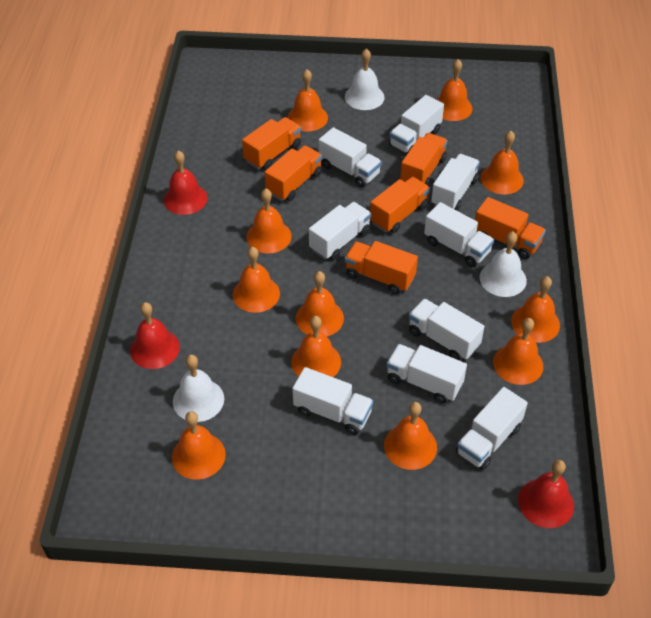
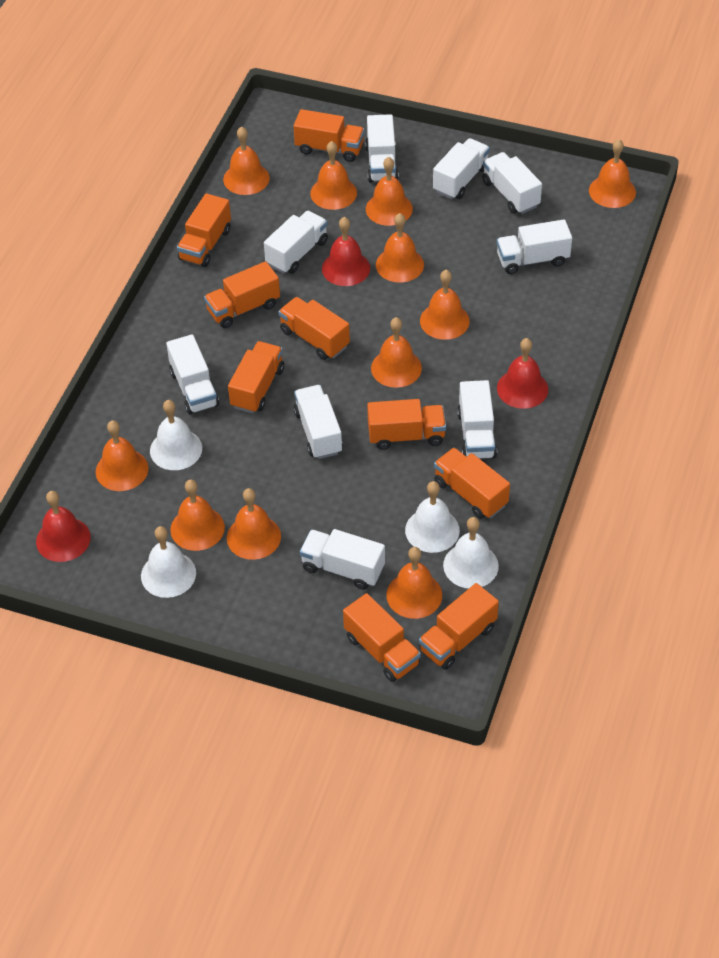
orange truck: 6 -> 9
white bell: 3 -> 4

